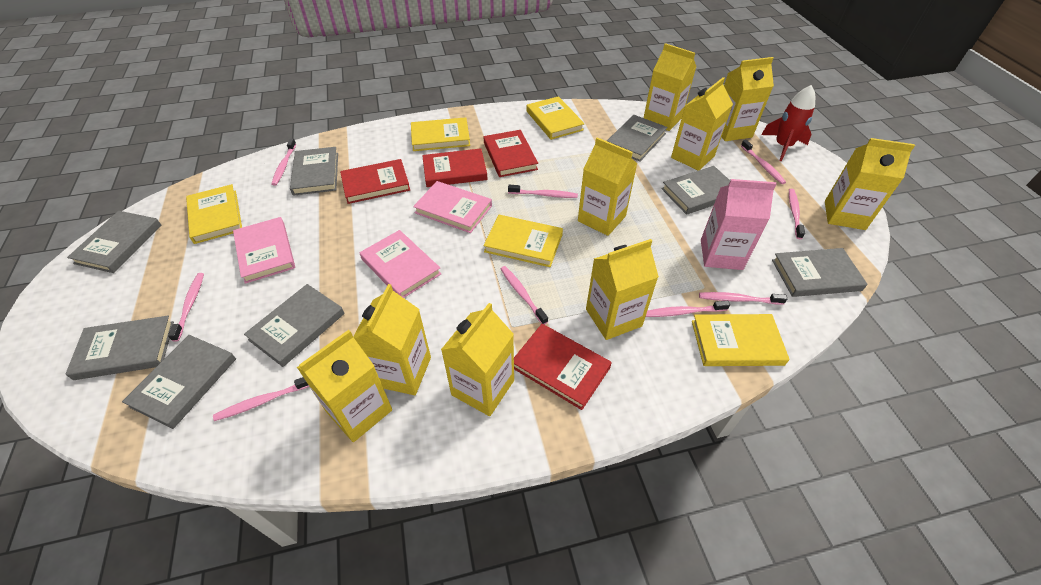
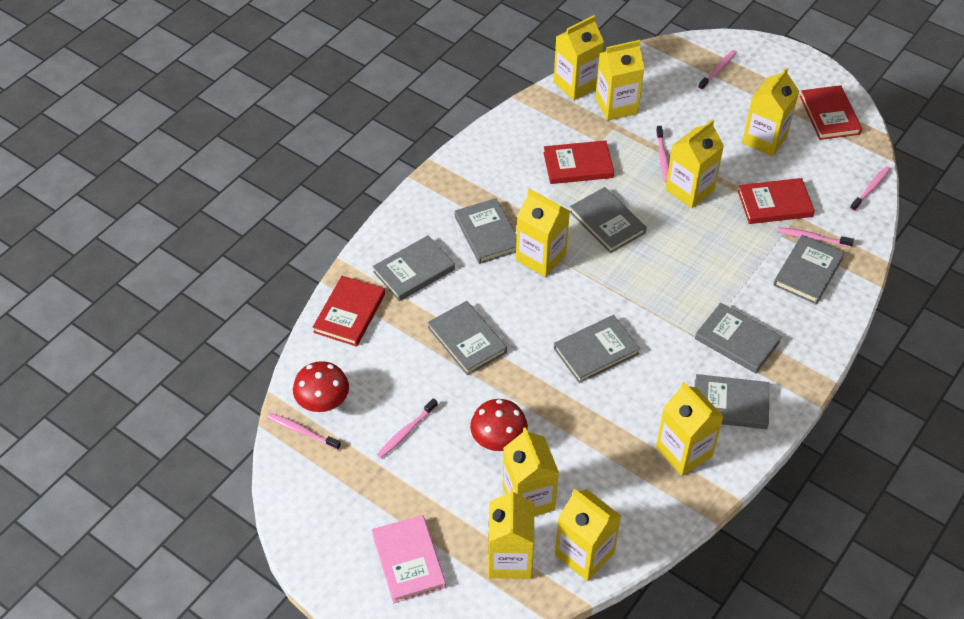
pink book: 3 -> 1
pink carton: 1 -> 0
pink toothbrush: 9 -> 6
red mushroom: 0 -> 2
red rocket: 1 -> 0
yellow book: 5 -> 0

